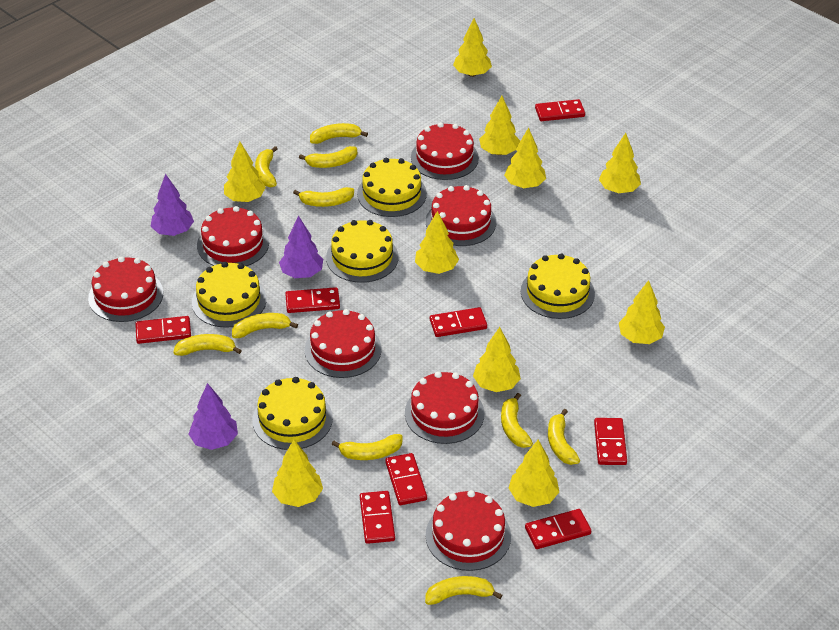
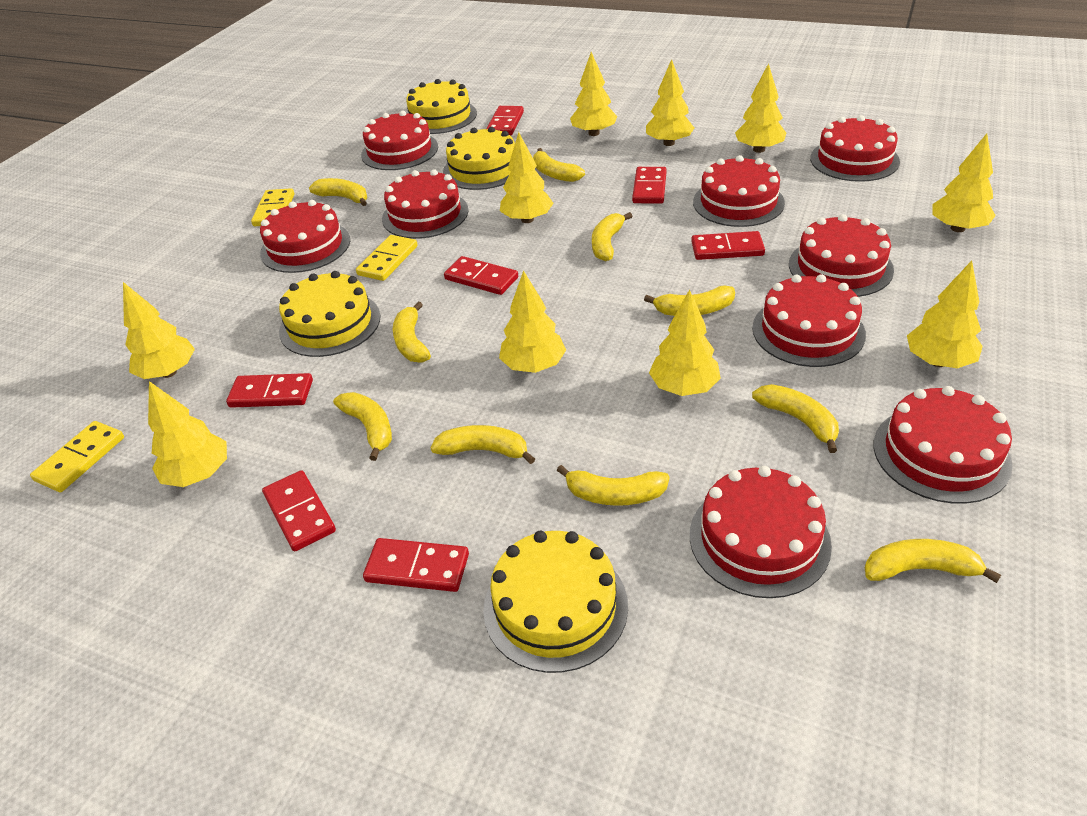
purple tree: 3 -> 0
red cake: 7 -> 9
red domino: 8 -> 7
yellow cake: 5 -> 4
yellow domino: 0 -> 3

